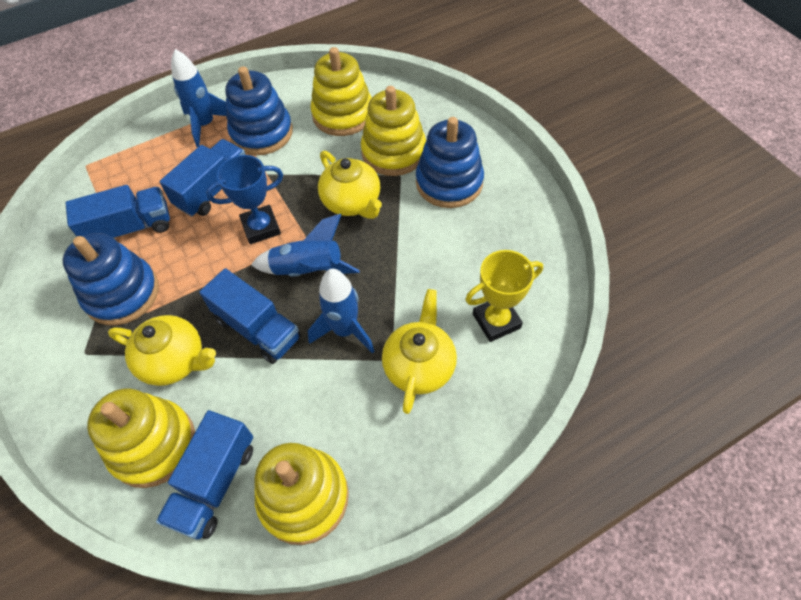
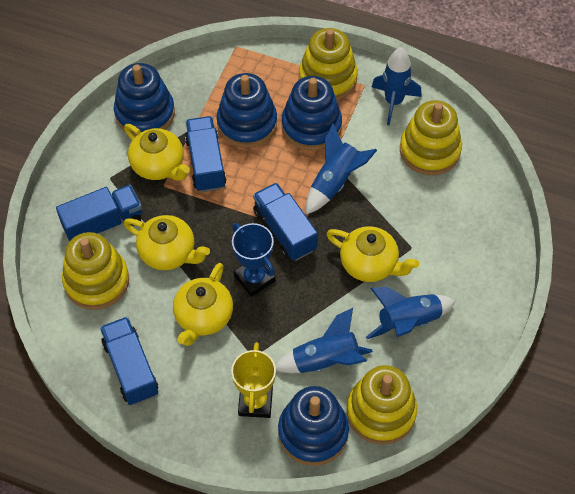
blue rocket: 3 -> 4
blue stacking toy: 3 -> 4
yellow teapot: 3 -> 4

